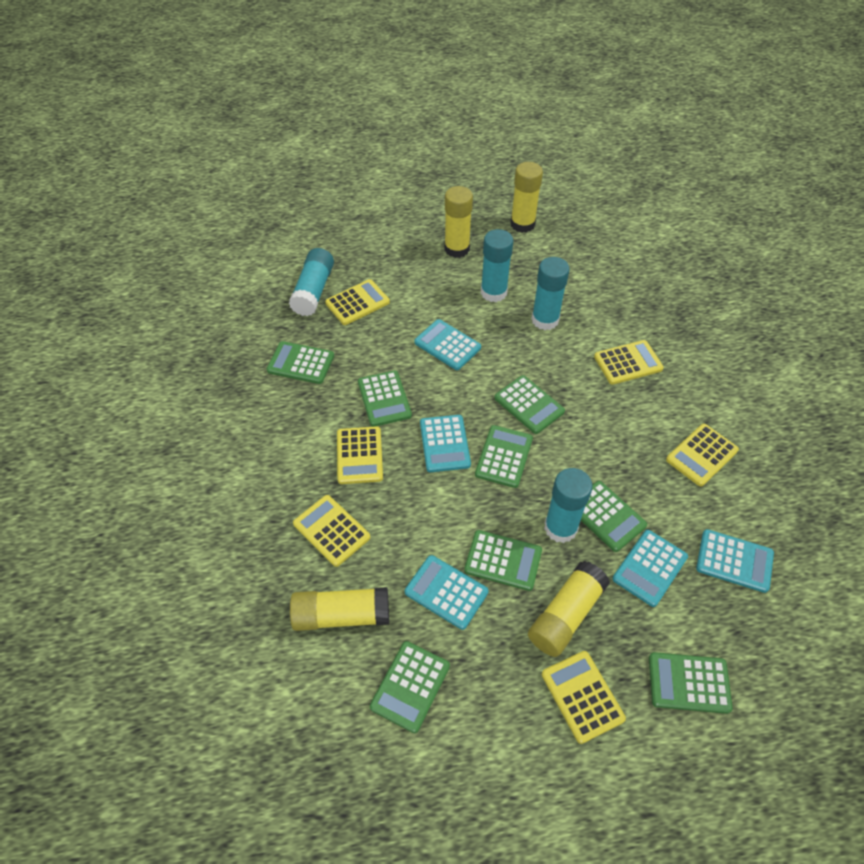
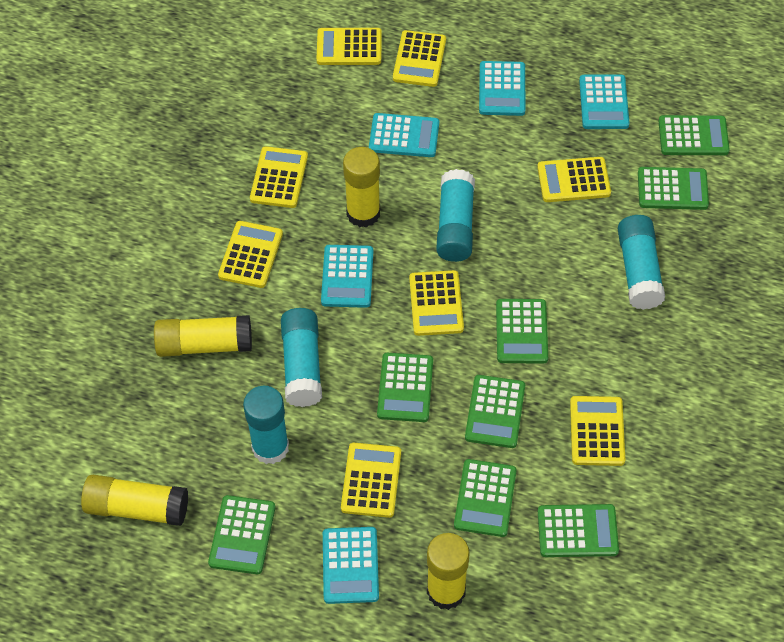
yellow calculator: 6 -> 8

